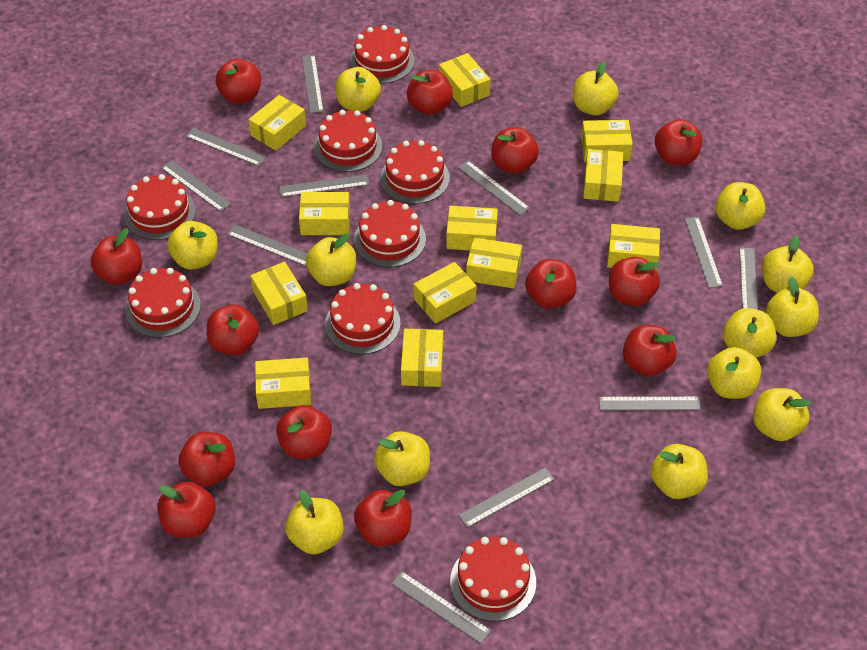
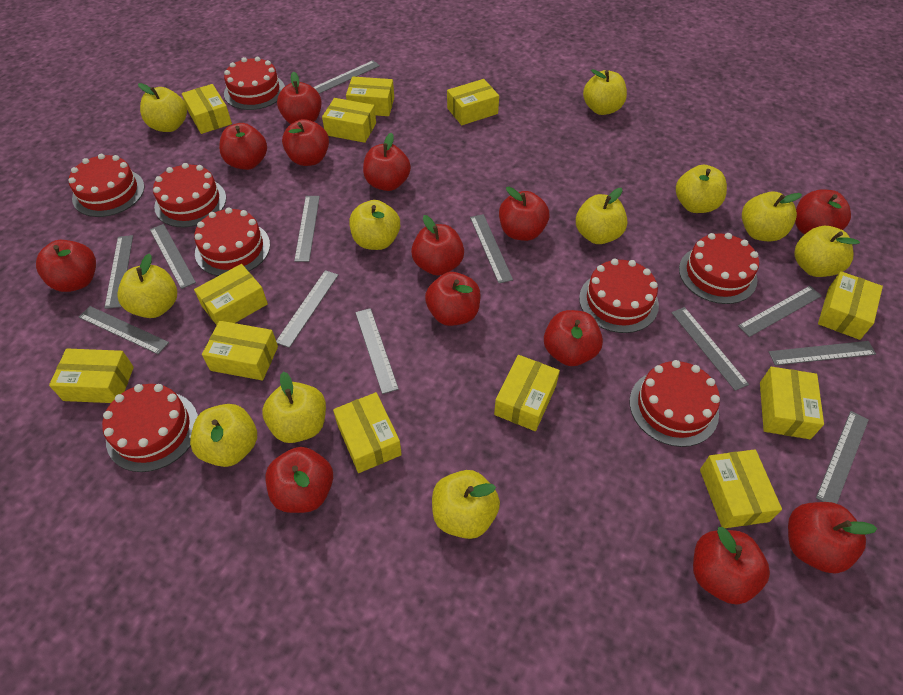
grey ruler: 11 -> 12
yellow apple: 13 -> 11

